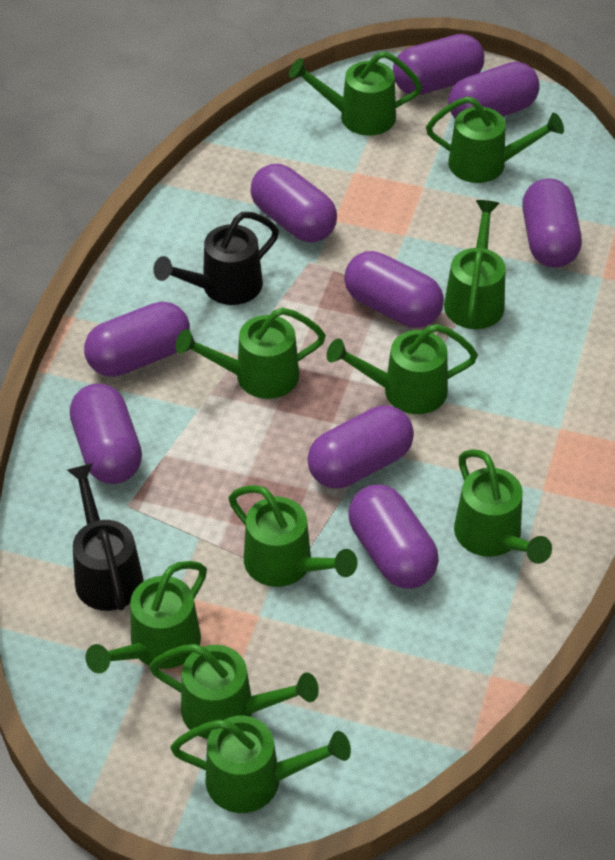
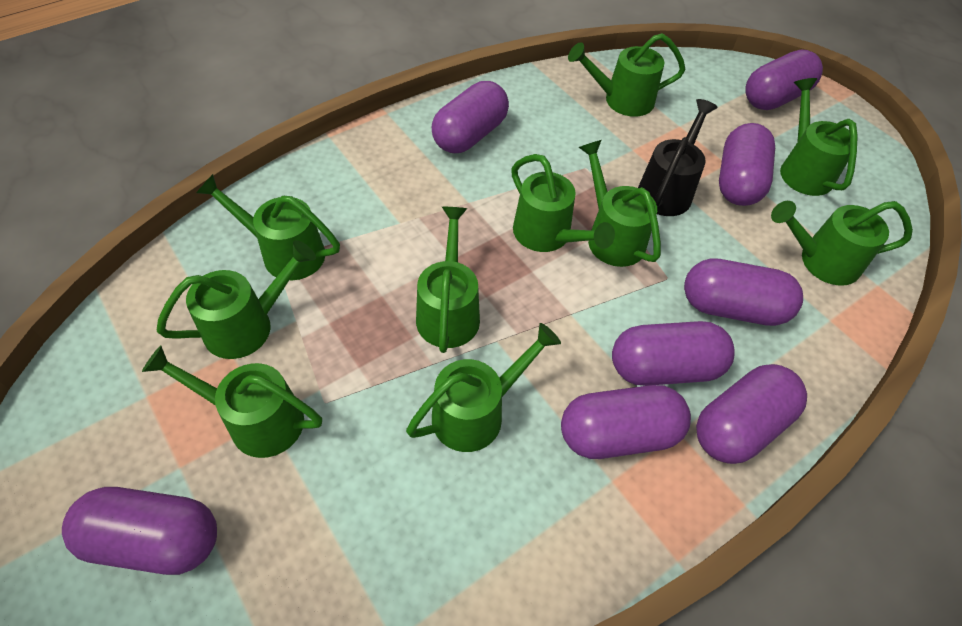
black watering can: 2 -> 1
purple capsule: 9 -> 8

